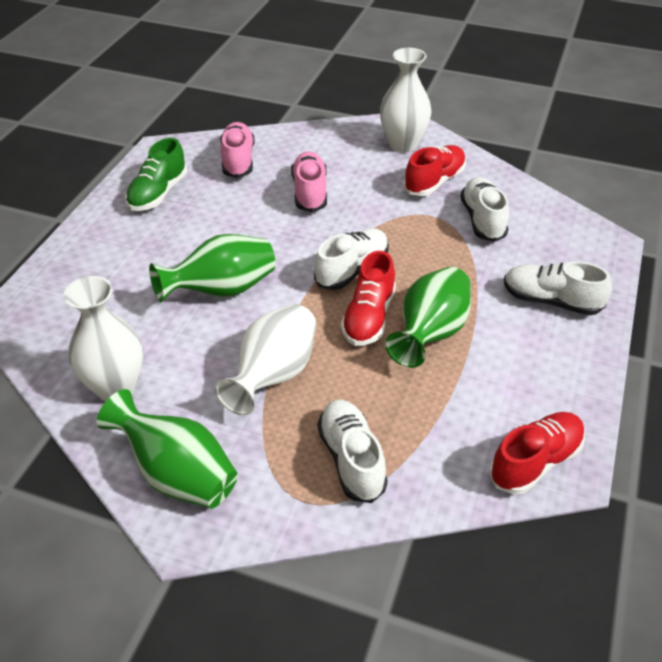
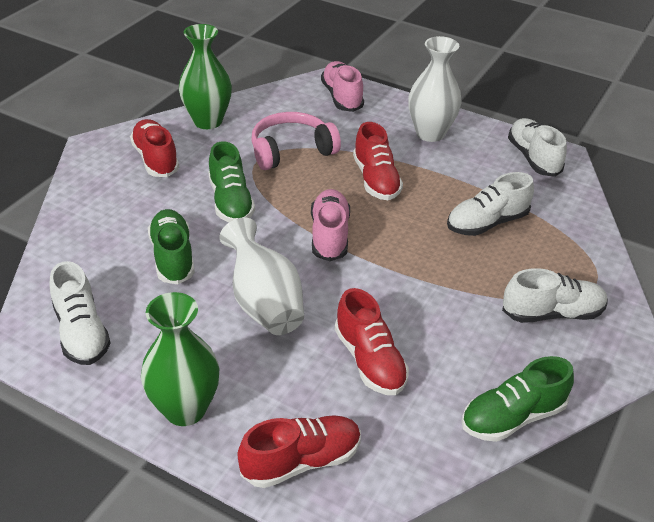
green shoe: 1 -> 3
green vase: 3 -> 2
pink headphones: 0 -> 1
red shoe: 3 -> 4
white vase: 3 -> 2

